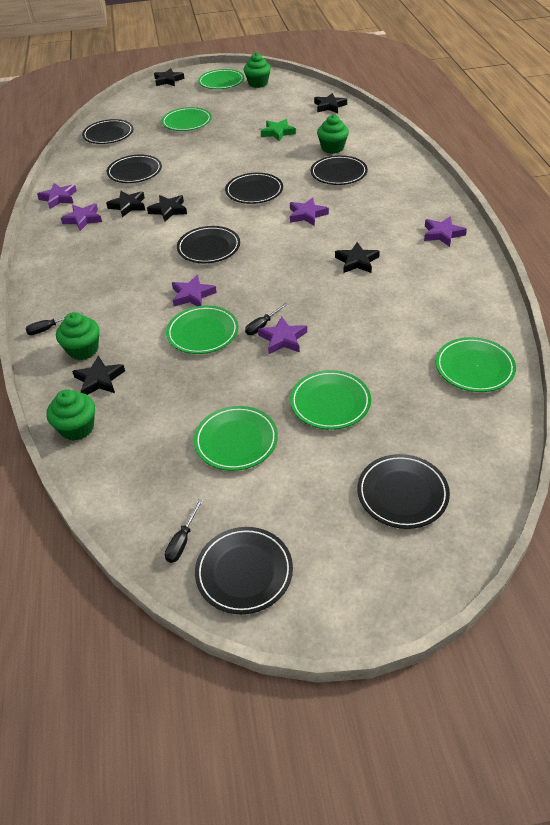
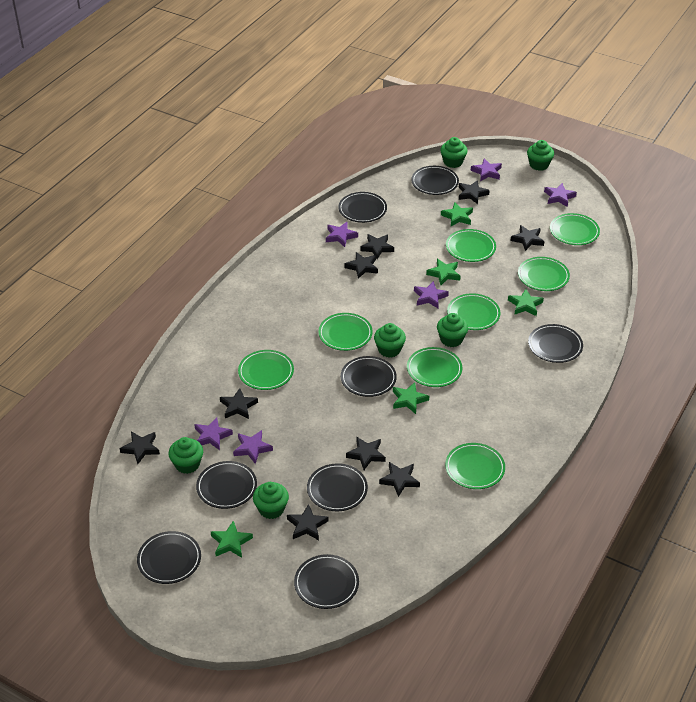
black plate: 7 -> 8
black screwdriver: 3 -> 0
black star: 6 -> 9
green cupcake: 4 -> 6
green plate: 6 -> 8
green star: 1 -> 5

